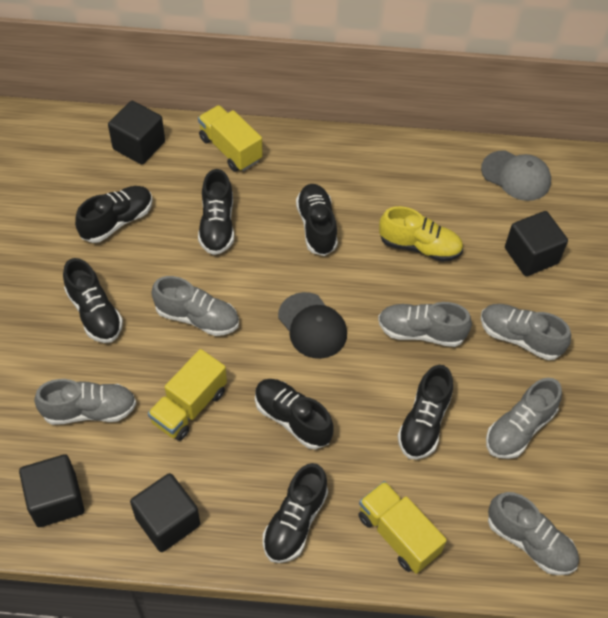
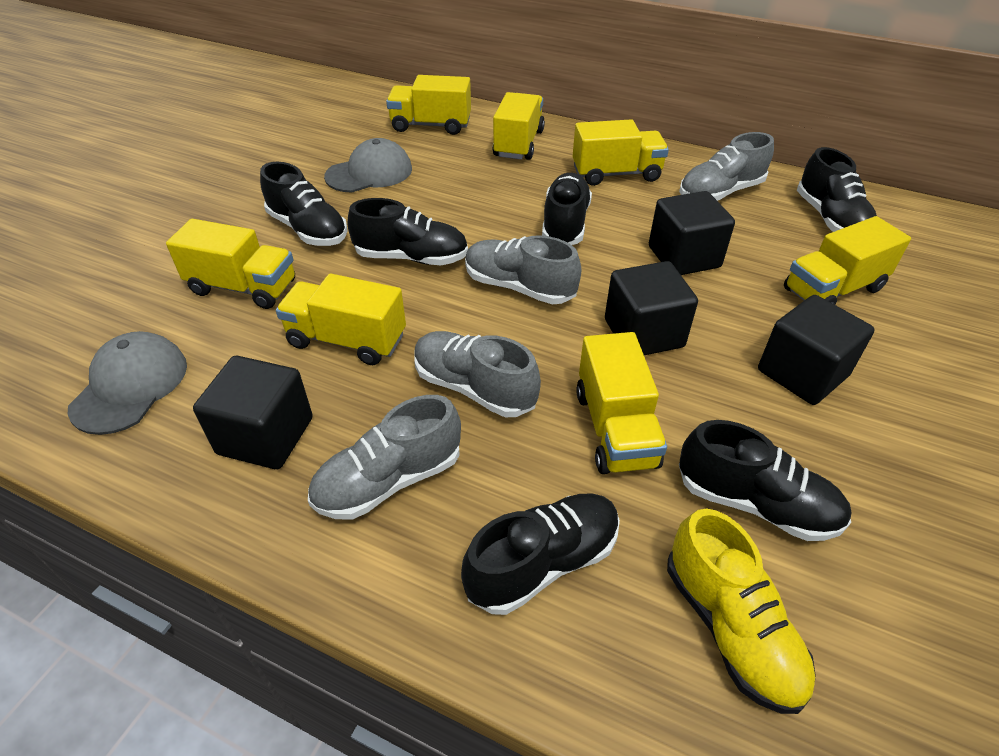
black cap: 1 -> 0
black shoe: 7 -> 6
grey cap: 1 -> 2
grey shoe: 6 -> 4
yellow truck: 3 -> 7

